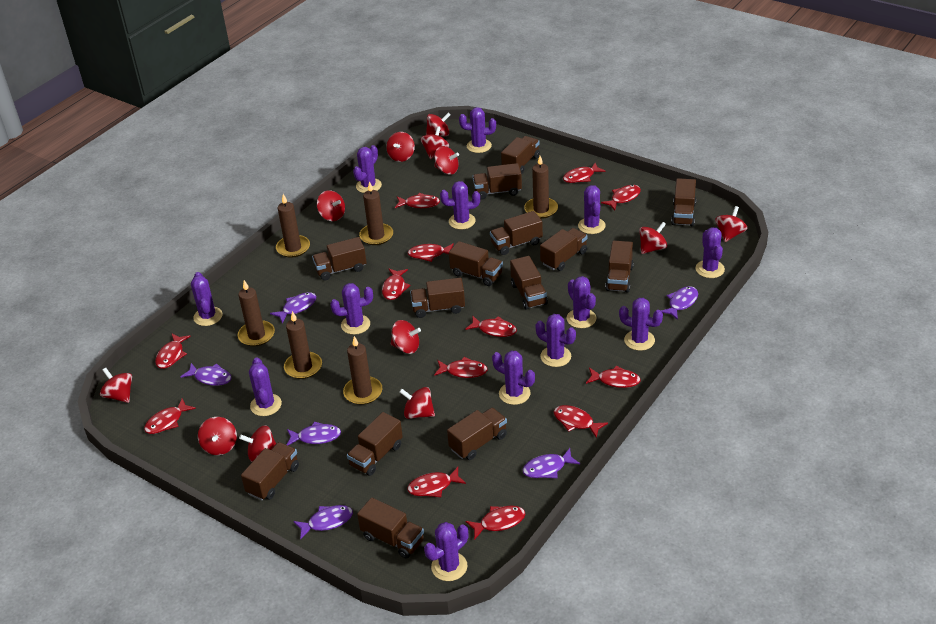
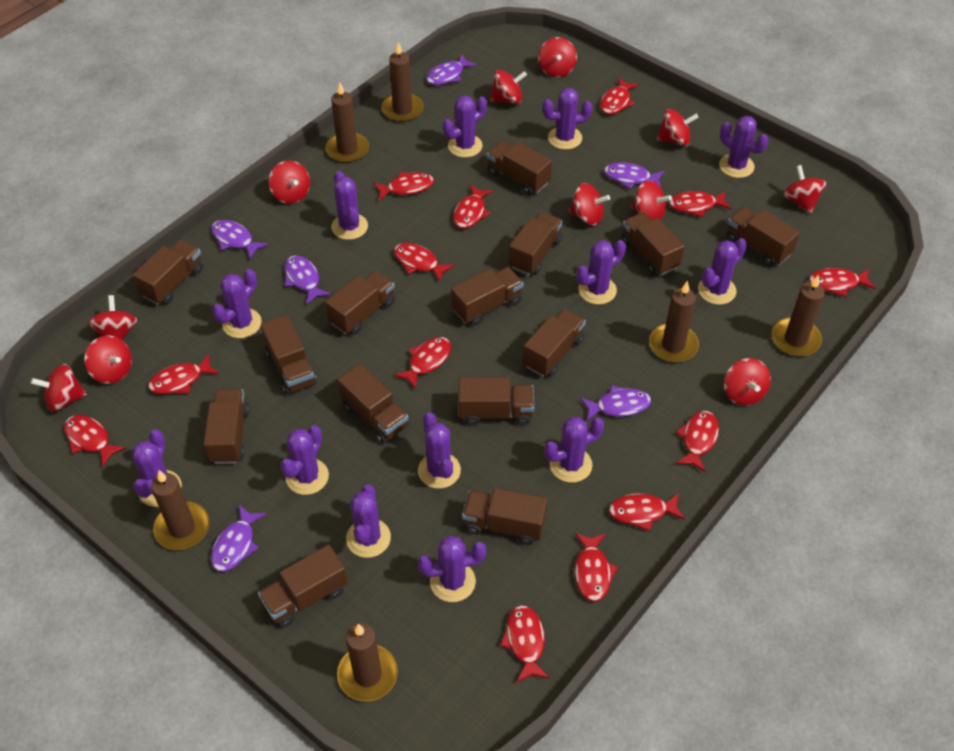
red spinning top: 12 -> 11

